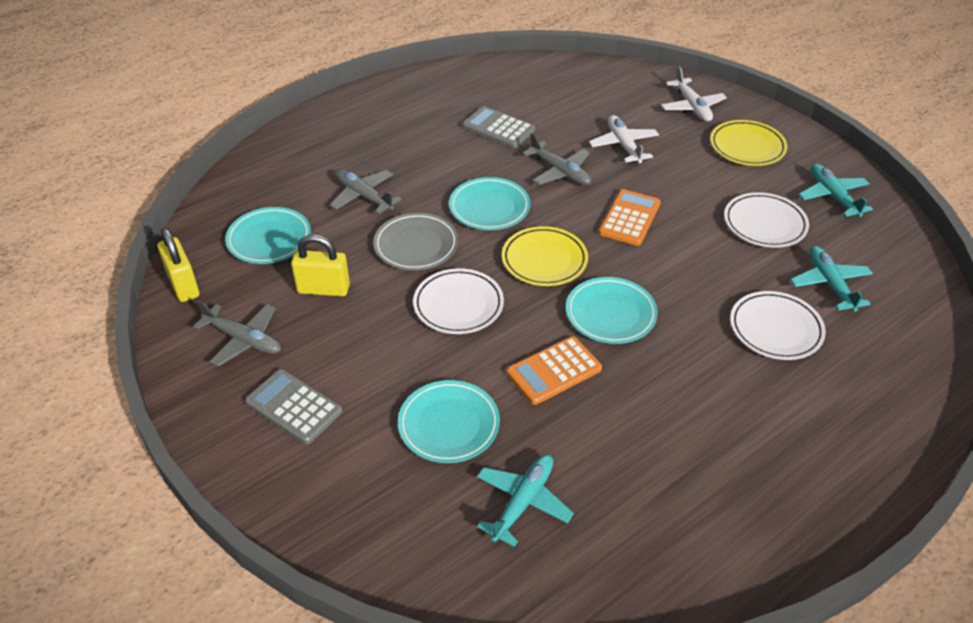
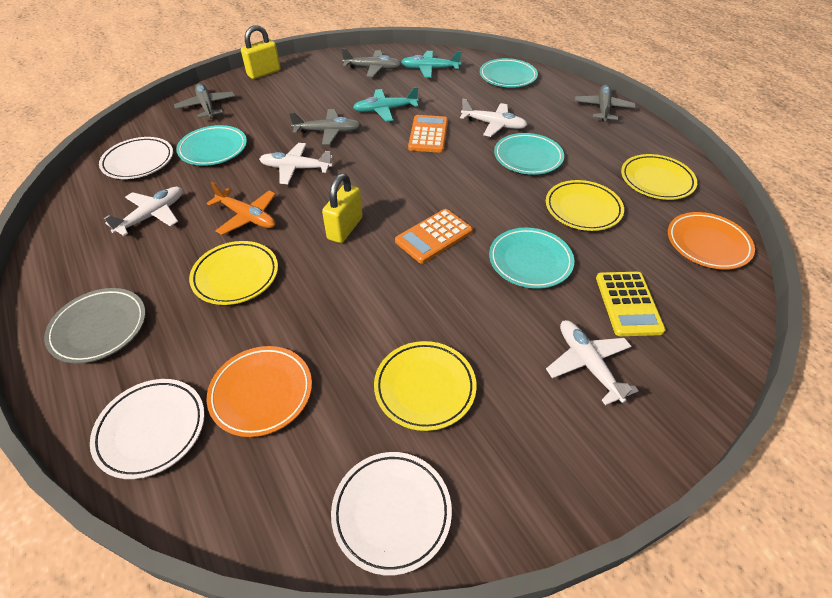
grey calculator: 2 -> 0
grey plane: 3 -> 4
orange plane: 0 -> 1
orange plate: 0 -> 2
turquoise plane: 3 -> 2
white plane: 2 -> 4
yellow calculator: 0 -> 1
yellow plate: 2 -> 4

